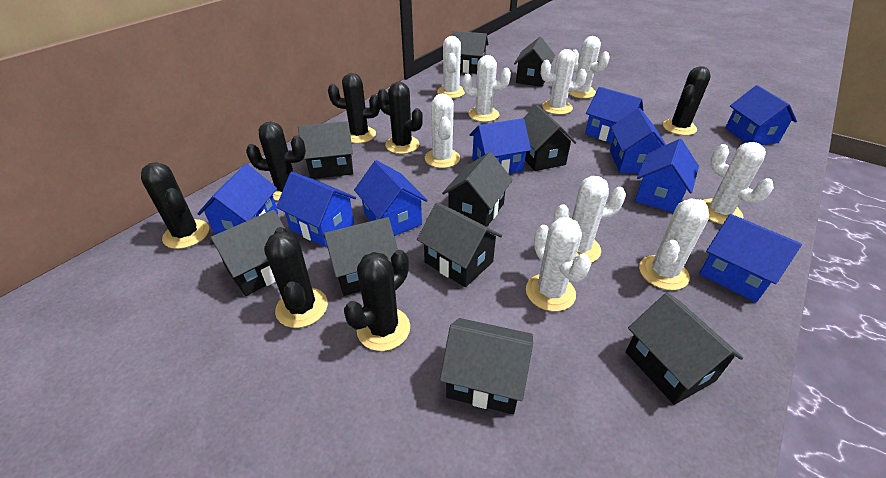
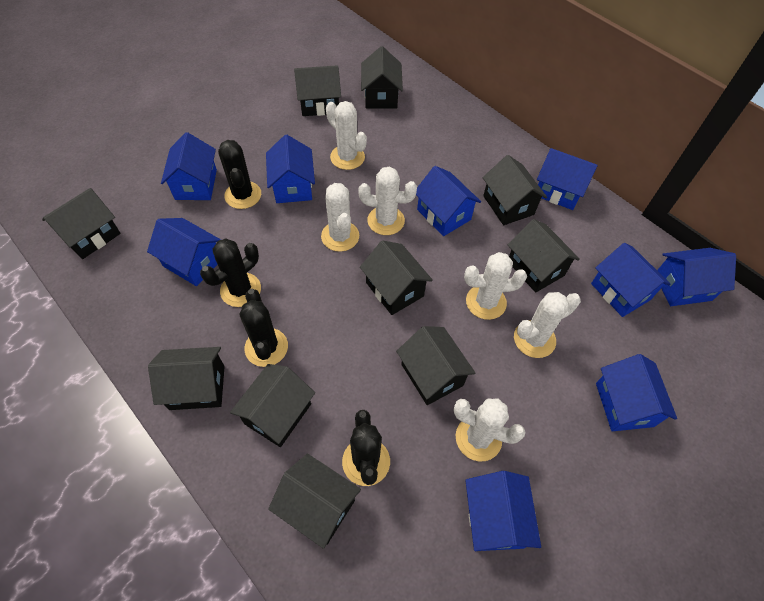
black cactus: 7 -> 4
white cactus: 9 -> 6

